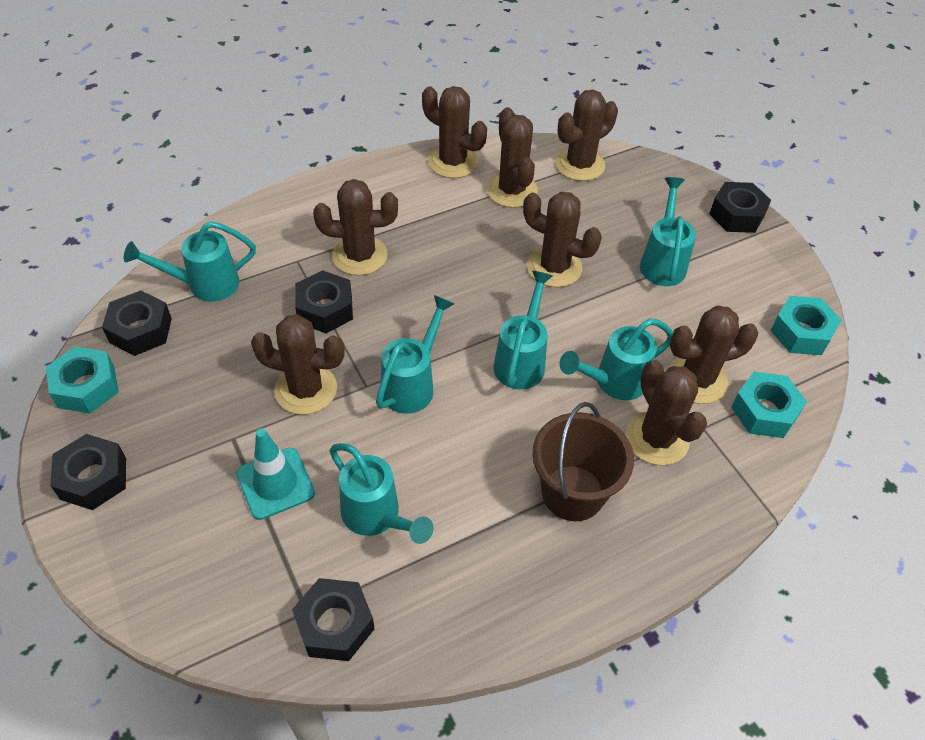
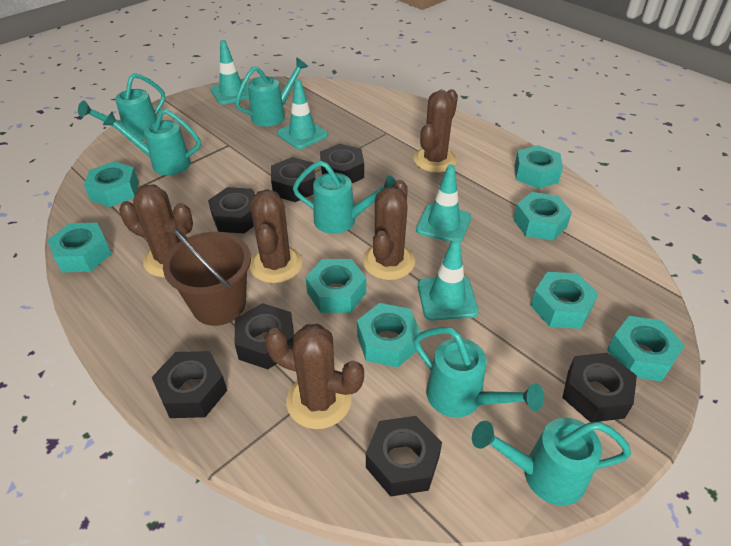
black nut: 5 -> 7
brown cactus: 8 -> 5
turquoise nut: 3 -> 8
turquoise traffic cone: 1 -> 4

